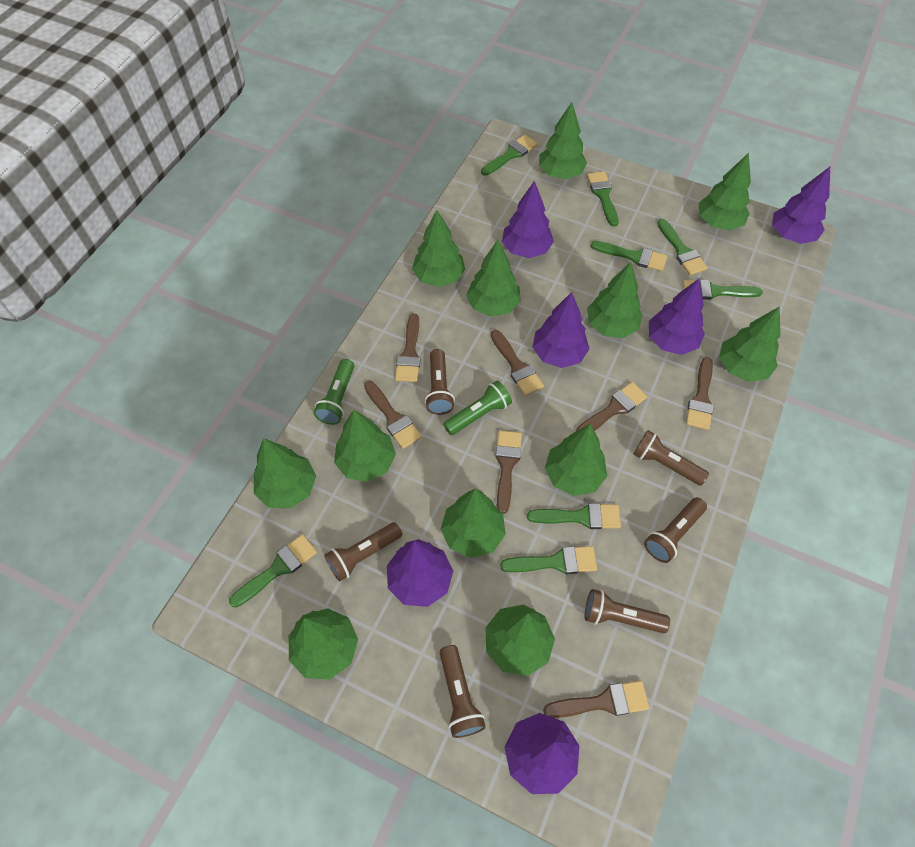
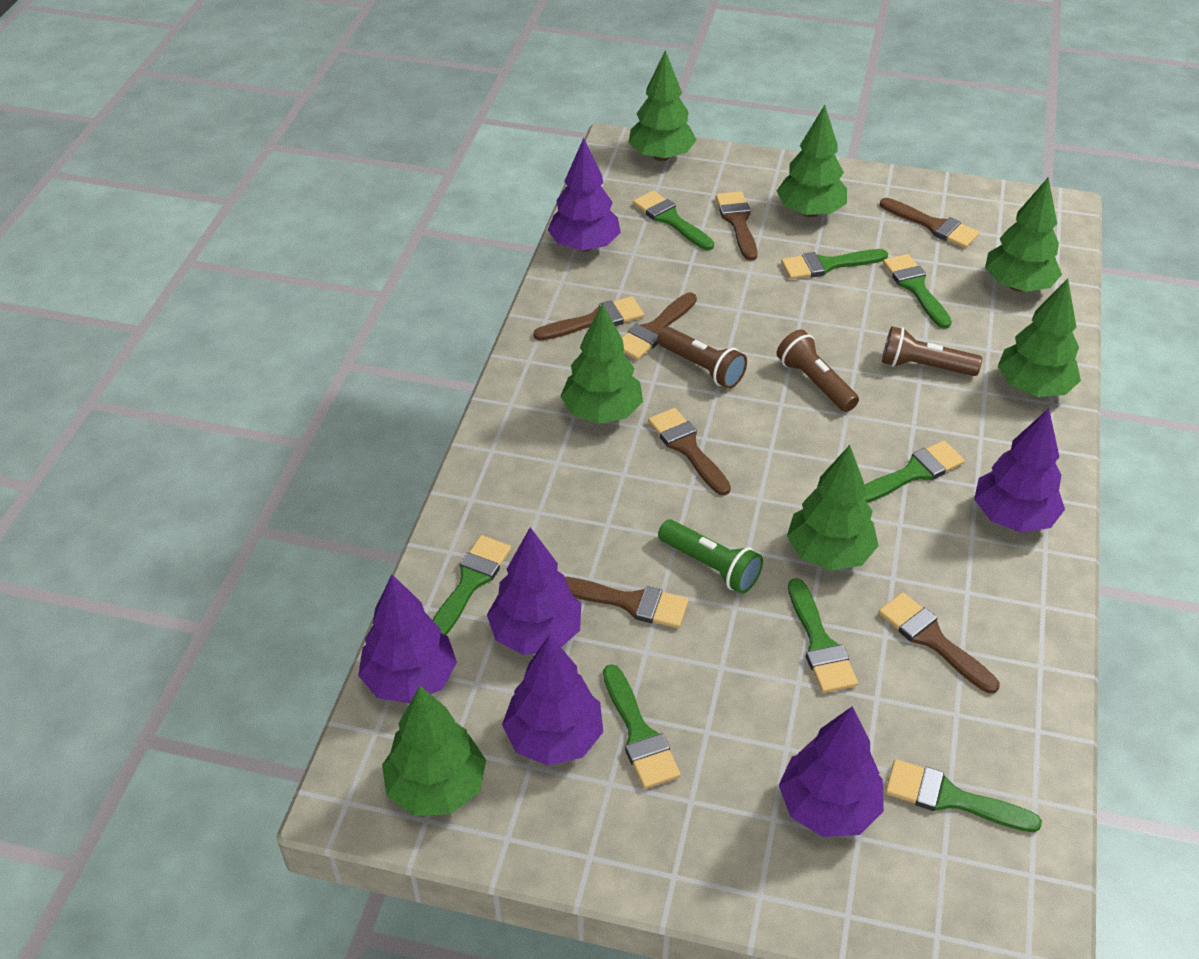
brown flashlight: 6 -> 3
green flashlight: 2 -> 1
green tree: 12 -> 7

